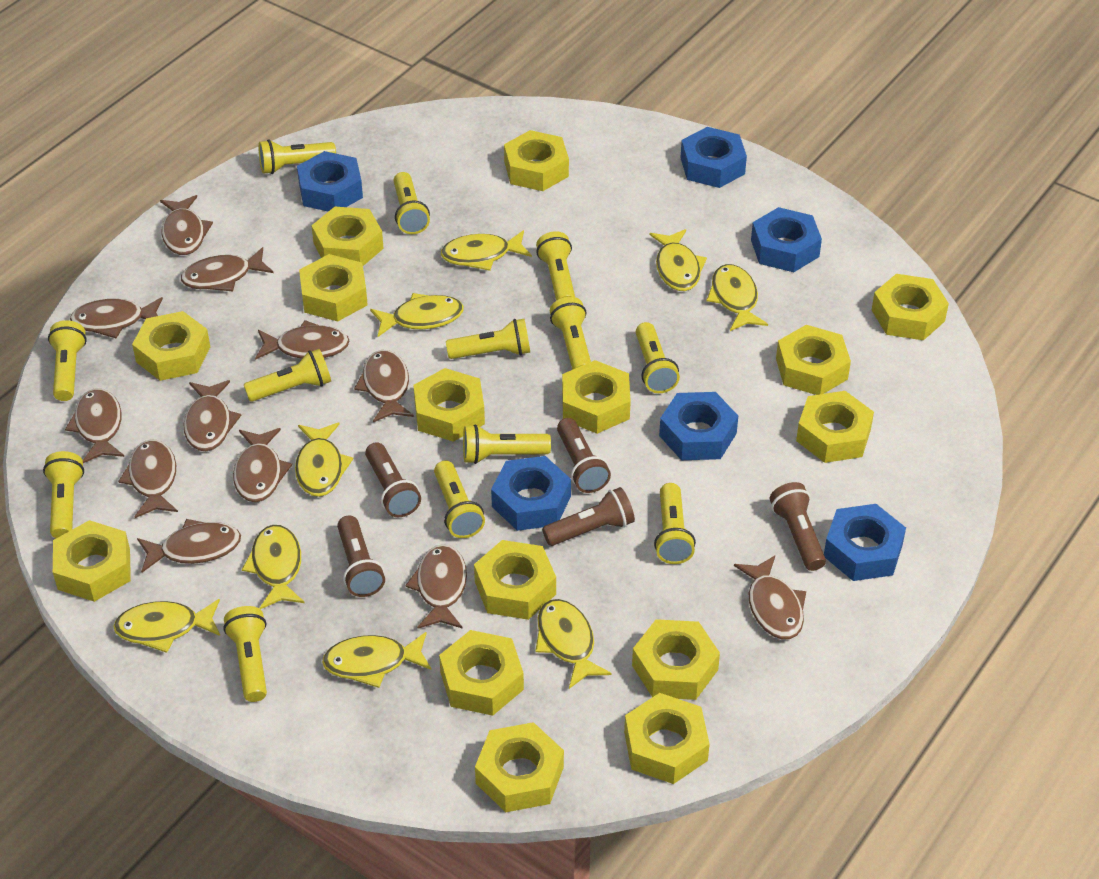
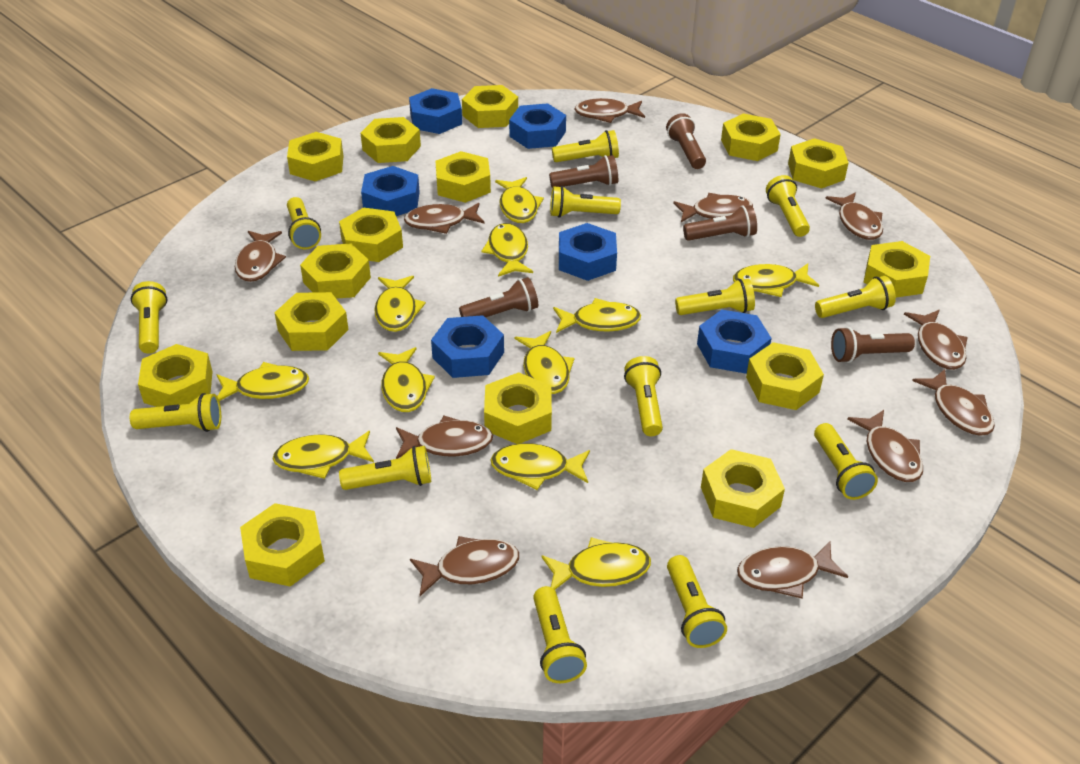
brown fish: 12 -> 11
yellow fish: 9 -> 11

